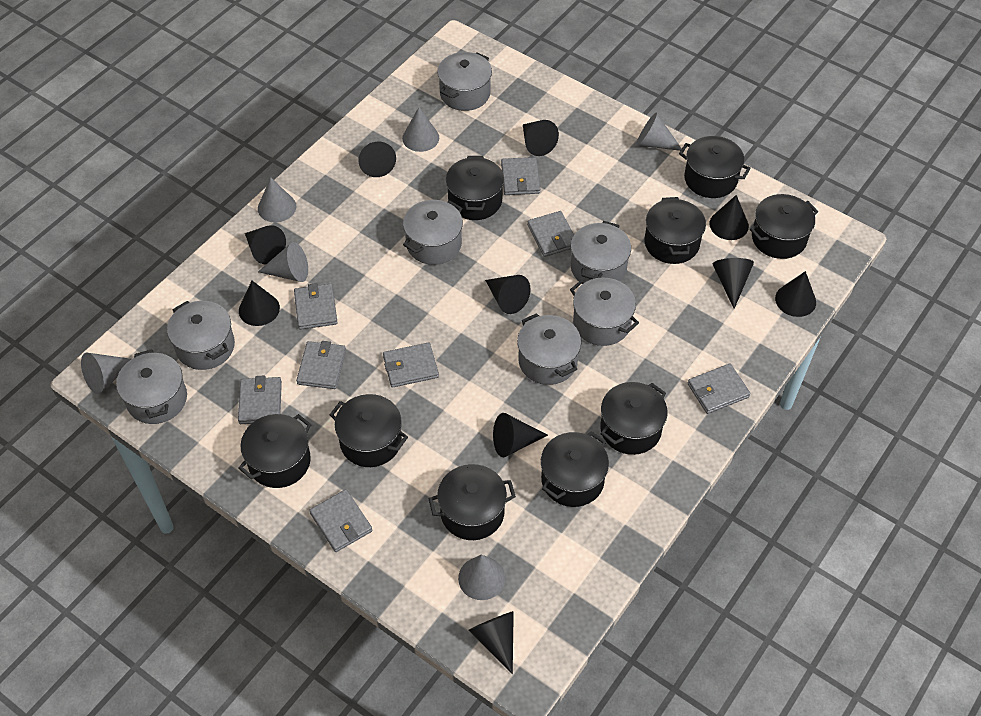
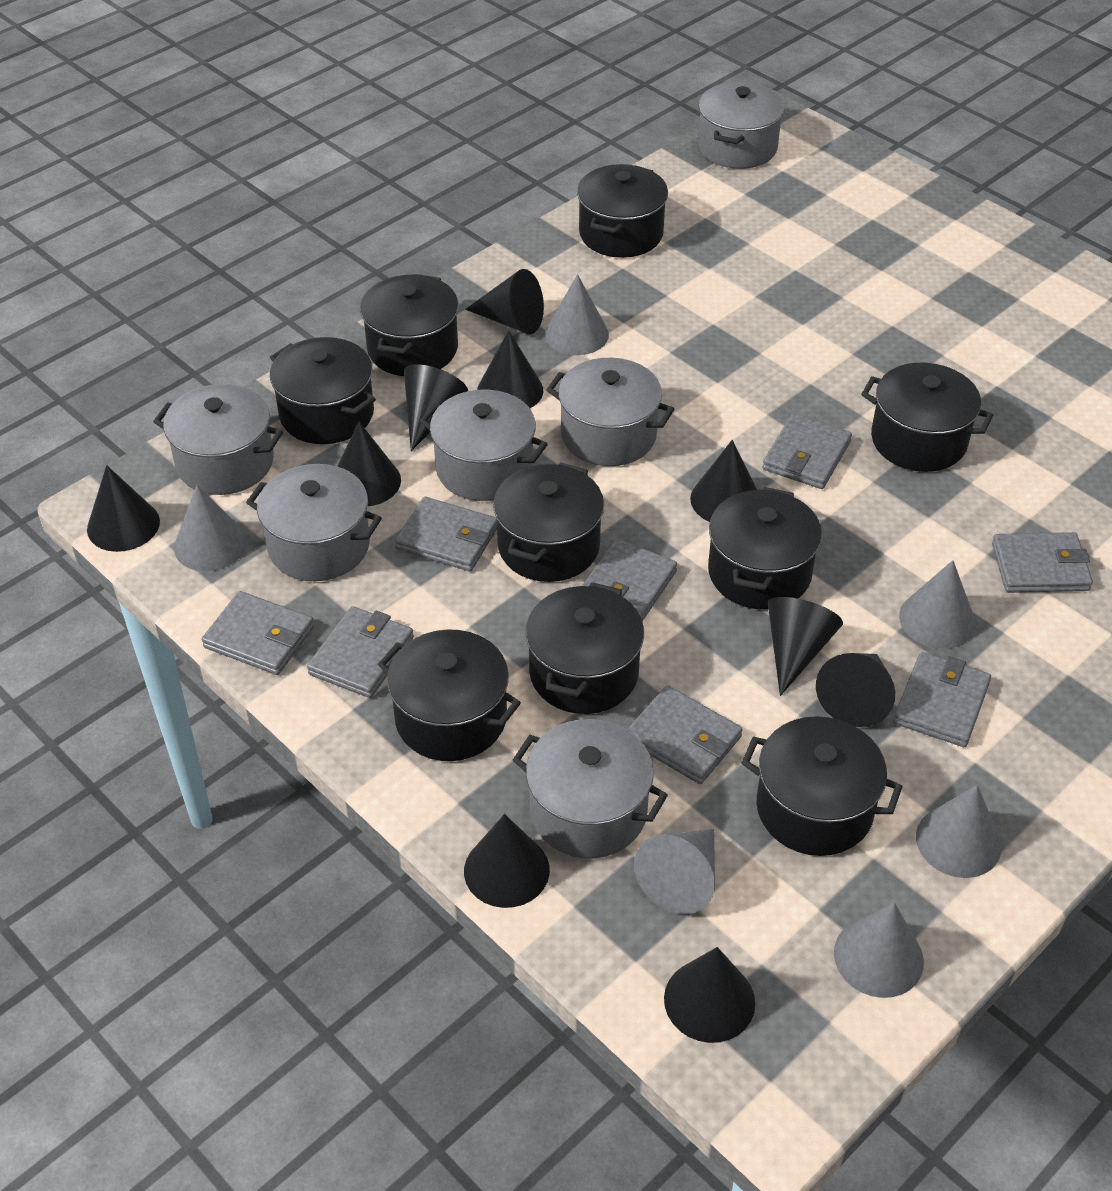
grey pot: 7 -> 6

